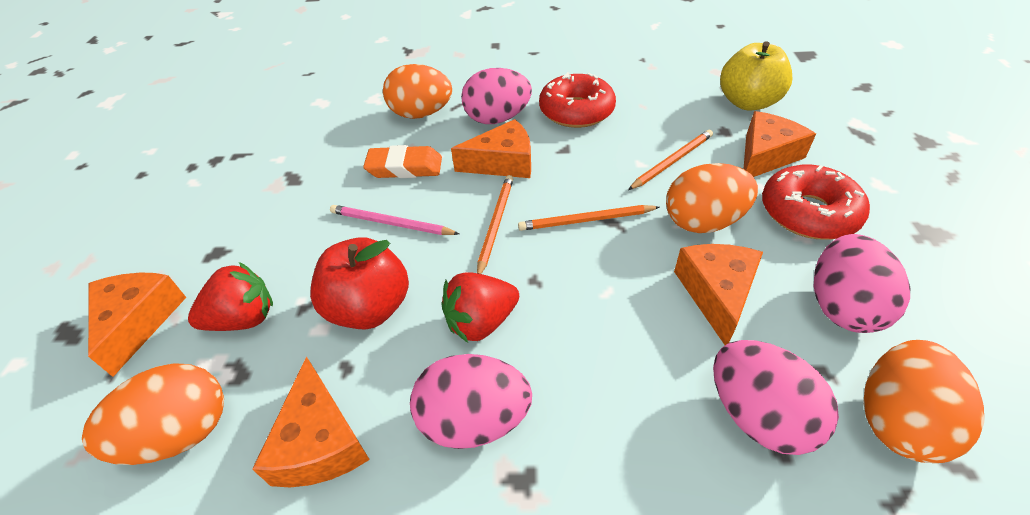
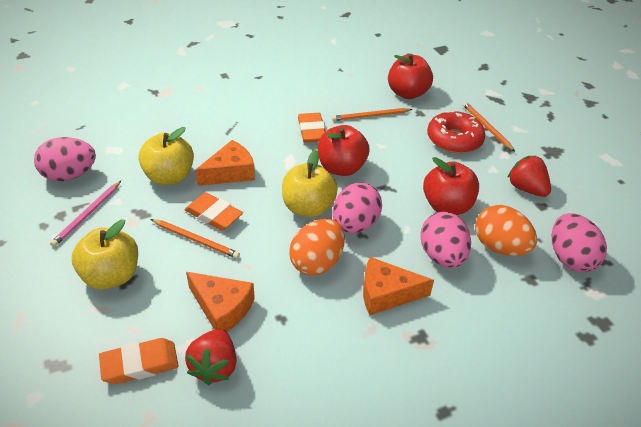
orange cheese: 5 -> 3
orange egg: 4 -> 2
orange eraser: 1 -> 3
red apple: 1 -> 3
red donut: 2 -> 1
yellow apple: 1 -> 3

